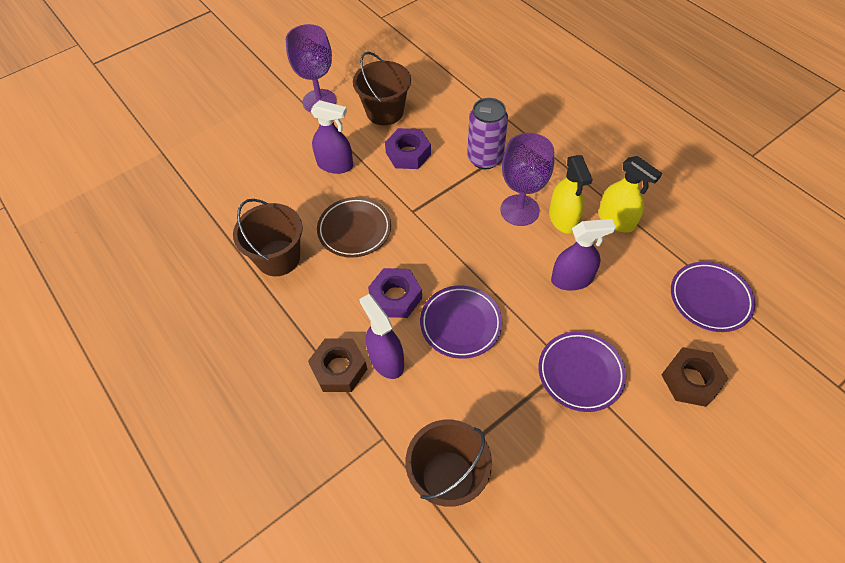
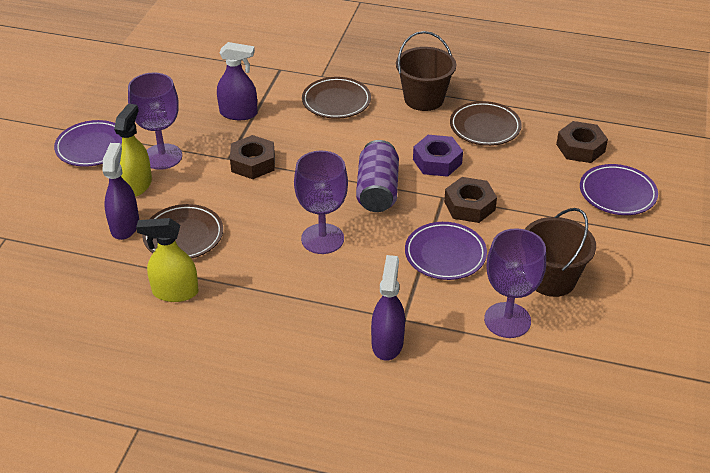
brown bucket: 3 -> 2
brown nut: 2 -> 3
brown plate: 1 -> 3
purple goblet: 2 -> 3
purple nut: 2 -> 1

